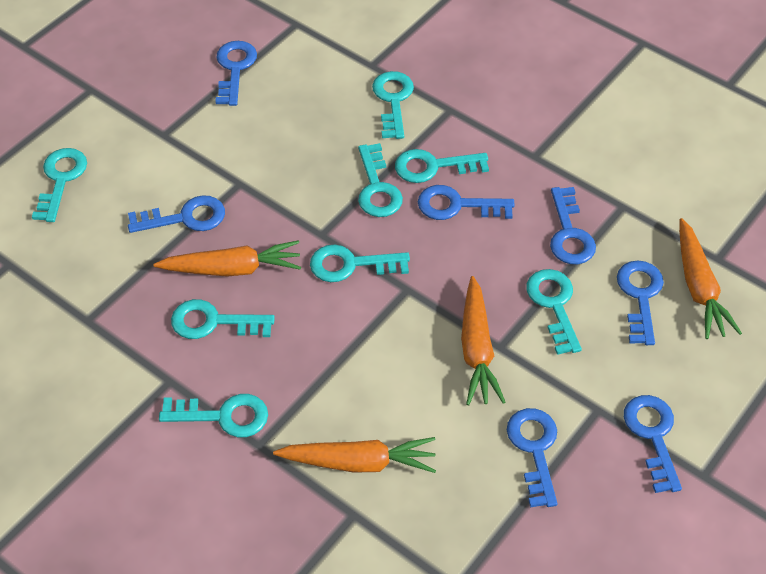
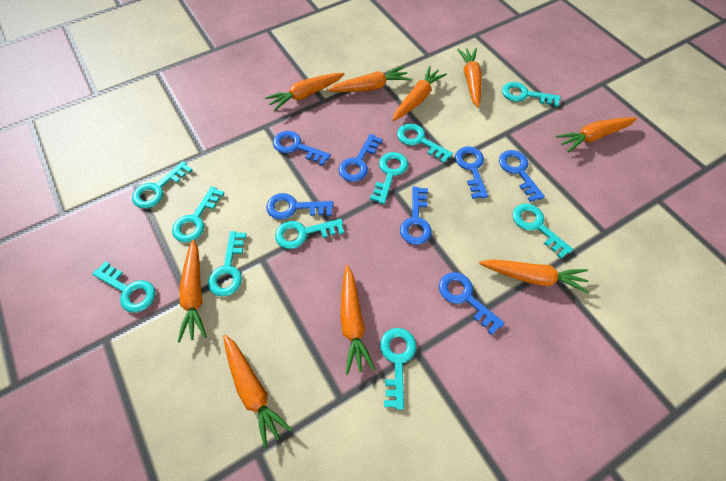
orange carrot: 4 -> 9
turquoise key: 8 -> 10

